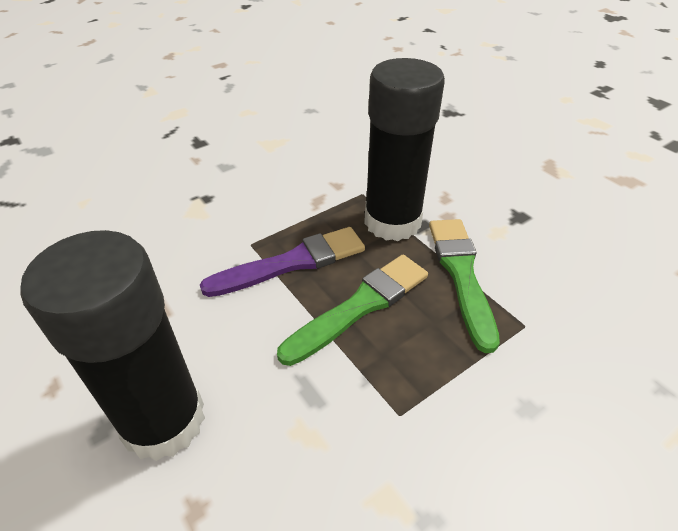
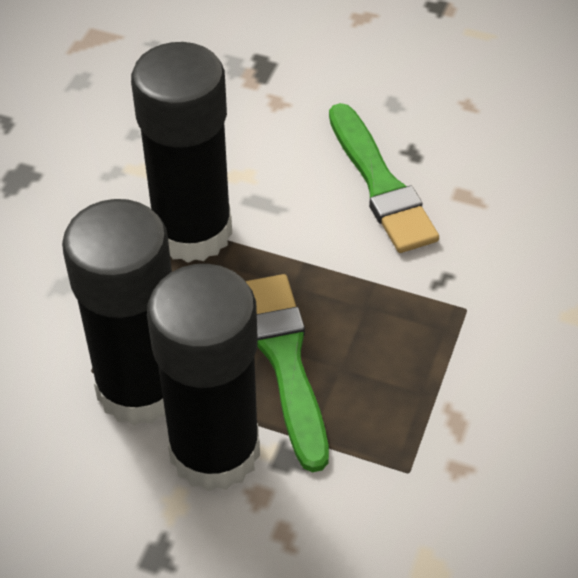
black glue stick: 2 -> 3
purple brush: 1 -> 0

